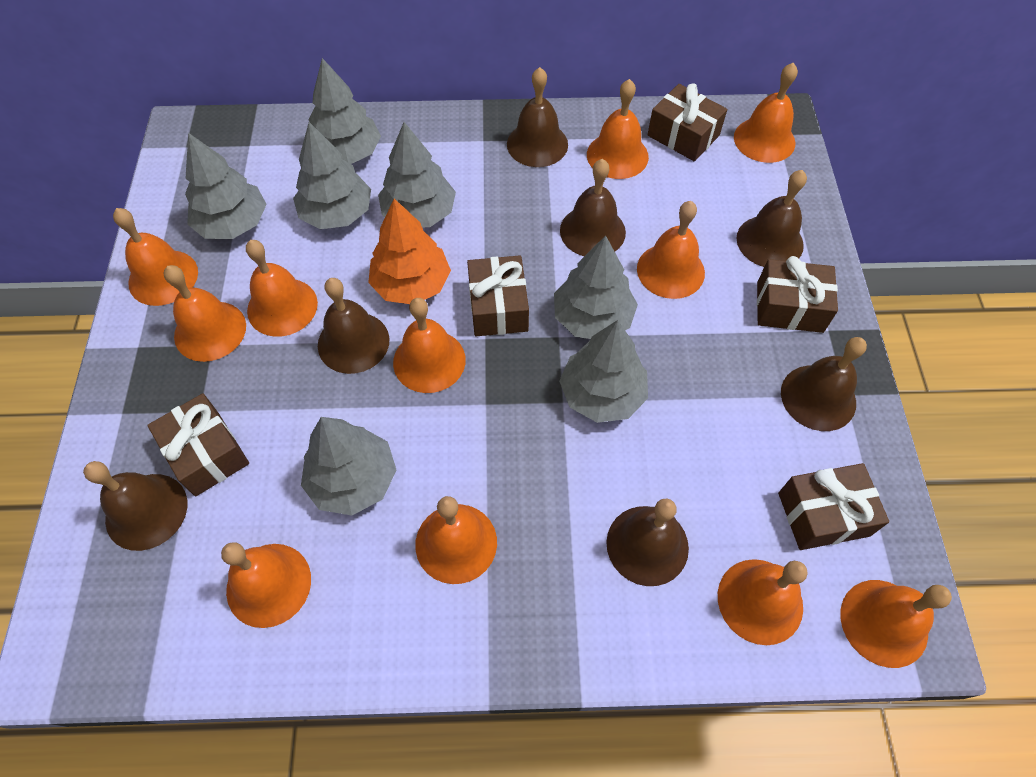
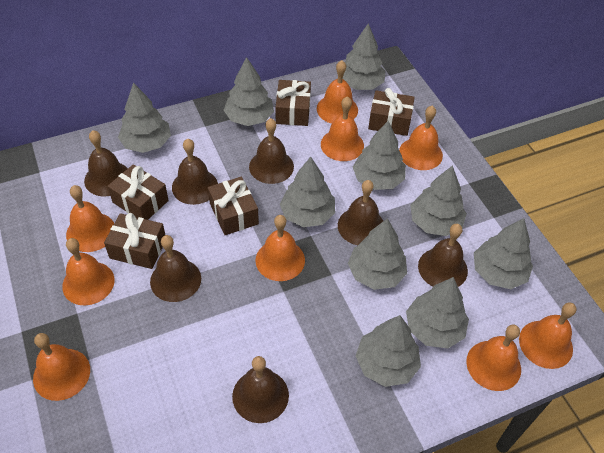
grey tree: 7 -> 10
orange bell: 11 -> 9
orange tree: 1 -> 0

